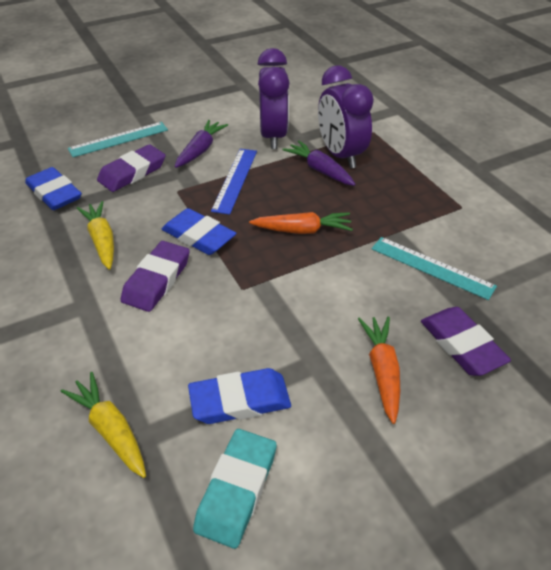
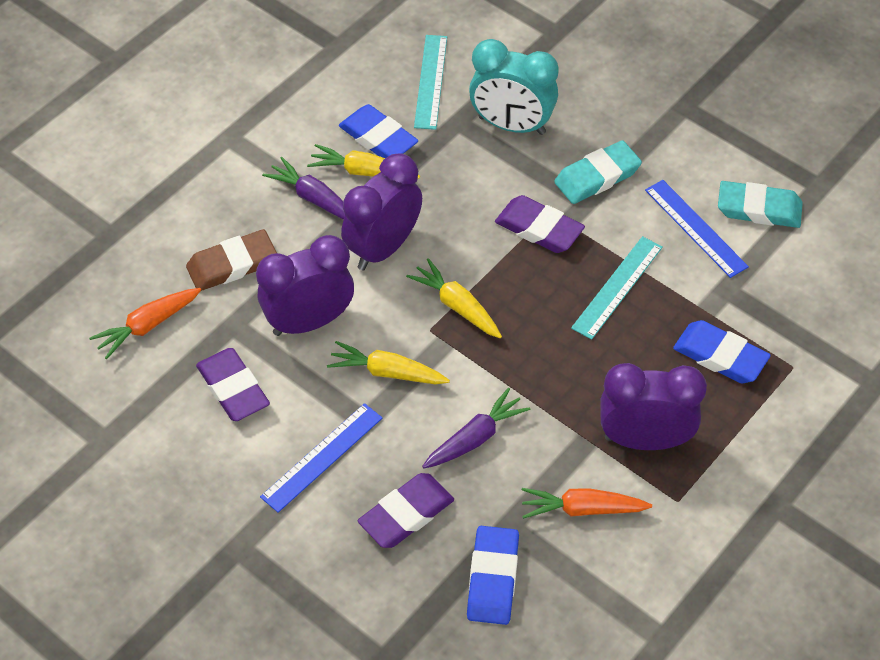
blue ruler: 1 -> 2
brown eraser: 0 -> 1
purple clock: 2 -> 3
turquoise clock: 0 -> 1
turquoise eraser: 1 -> 2
yellow carrot: 2 -> 3

